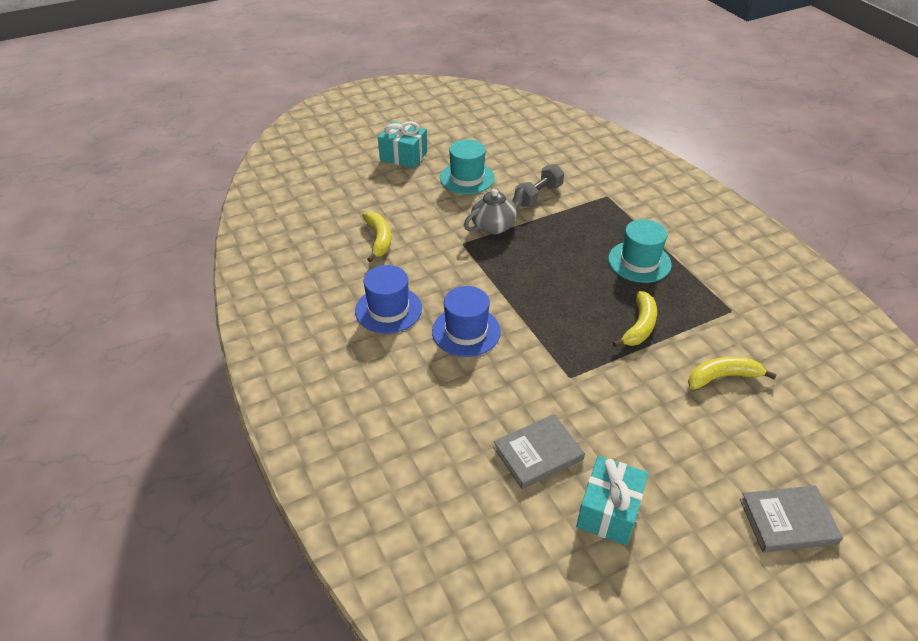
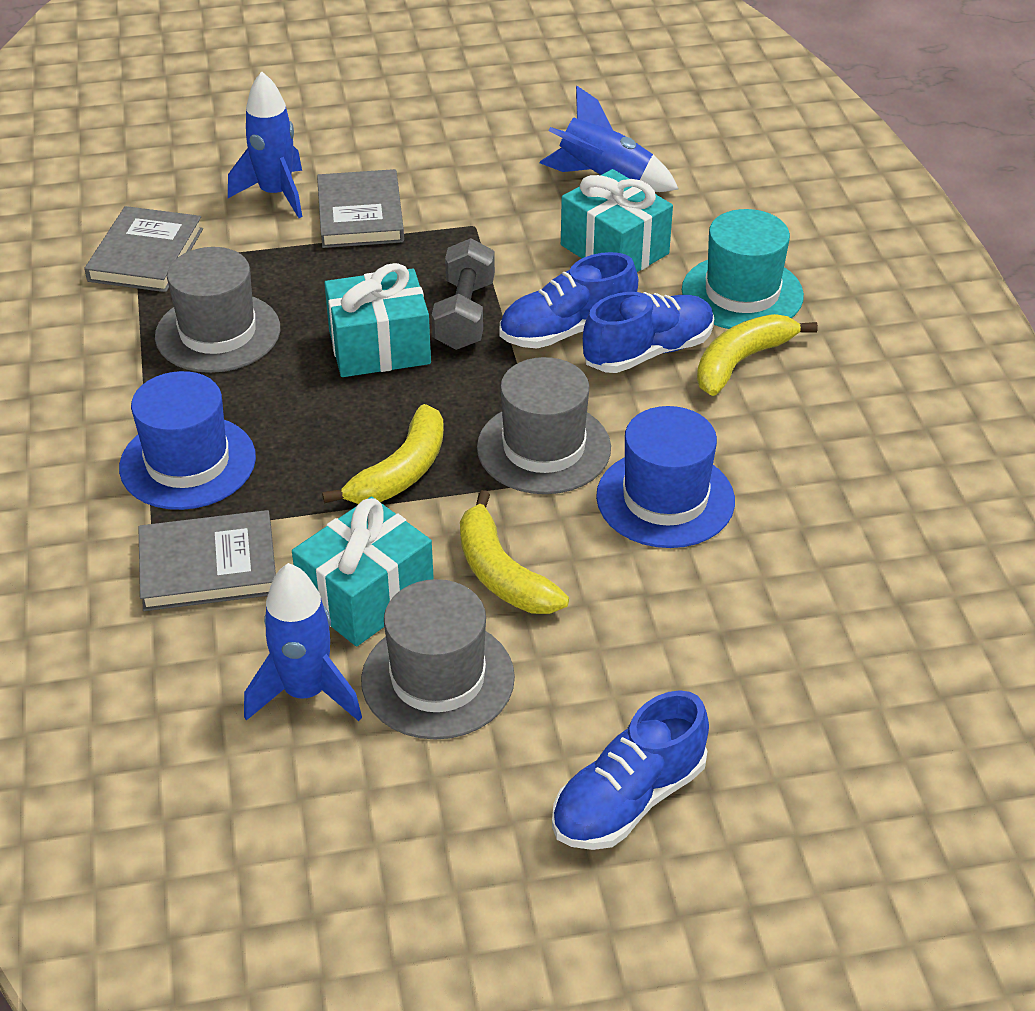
blue rocket: 0 -> 3
blue shoe: 0 -> 3
grey book: 2 -> 3
grey hat: 0 -> 3
grey teapot: 1 -> 0
turquoise gift: 2 -> 3
turquoise hat: 2 -> 1

